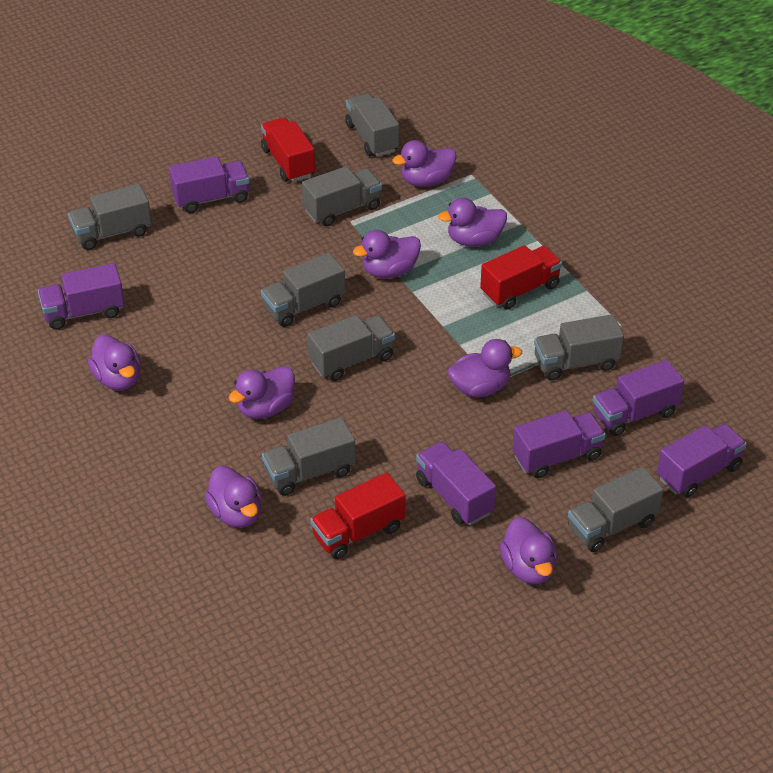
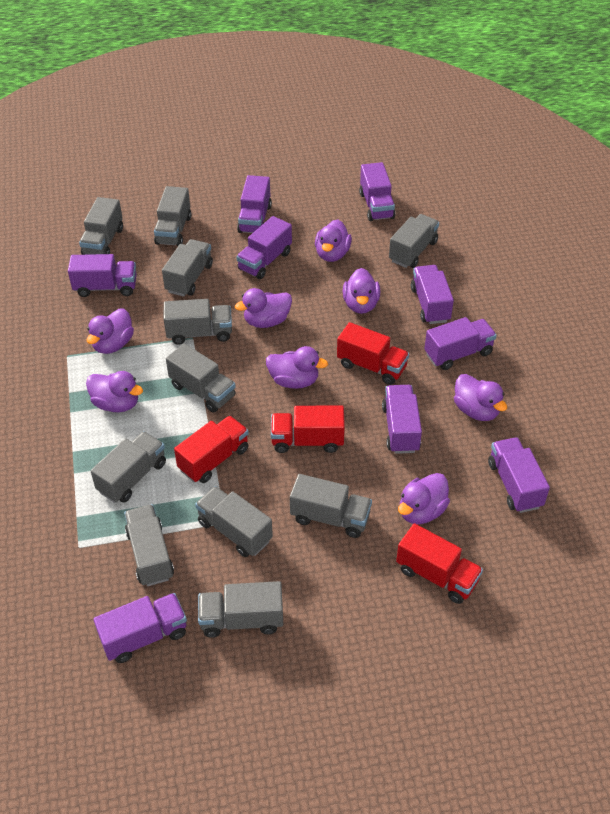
grey truck: 8 -> 11
purple truck: 6 -> 9
red truck: 3 -> 4

